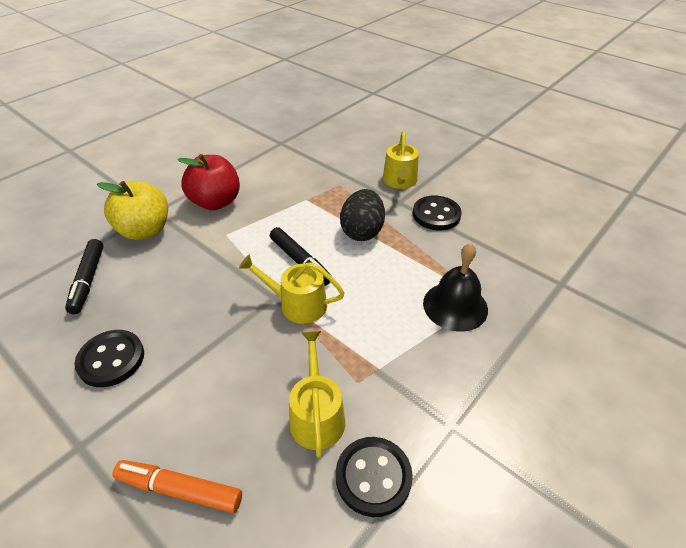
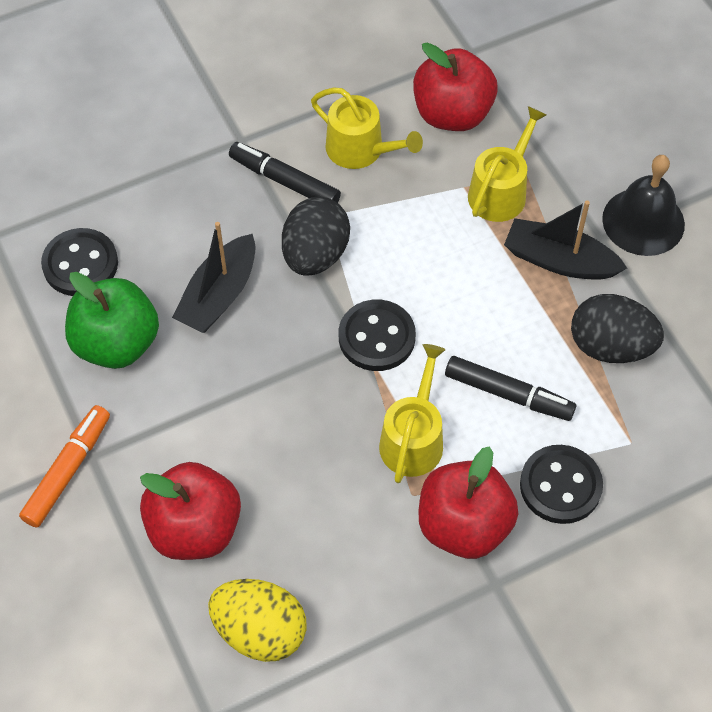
black boat: 0 -> 2
black egg: 1 -> 2
green apple: 0 -> 1
red apple: 1 -> 3
yellow apple: 1 -> 0
yellow egg: 0 -> 1

